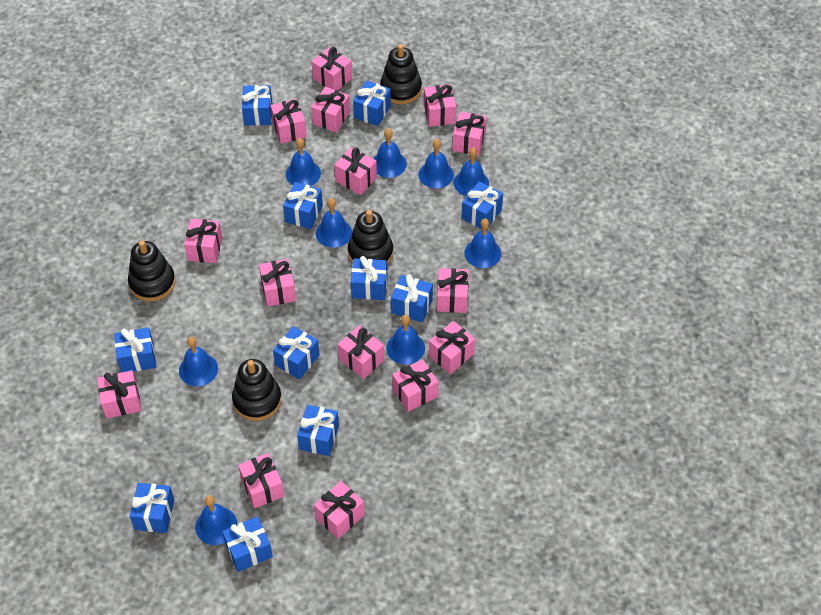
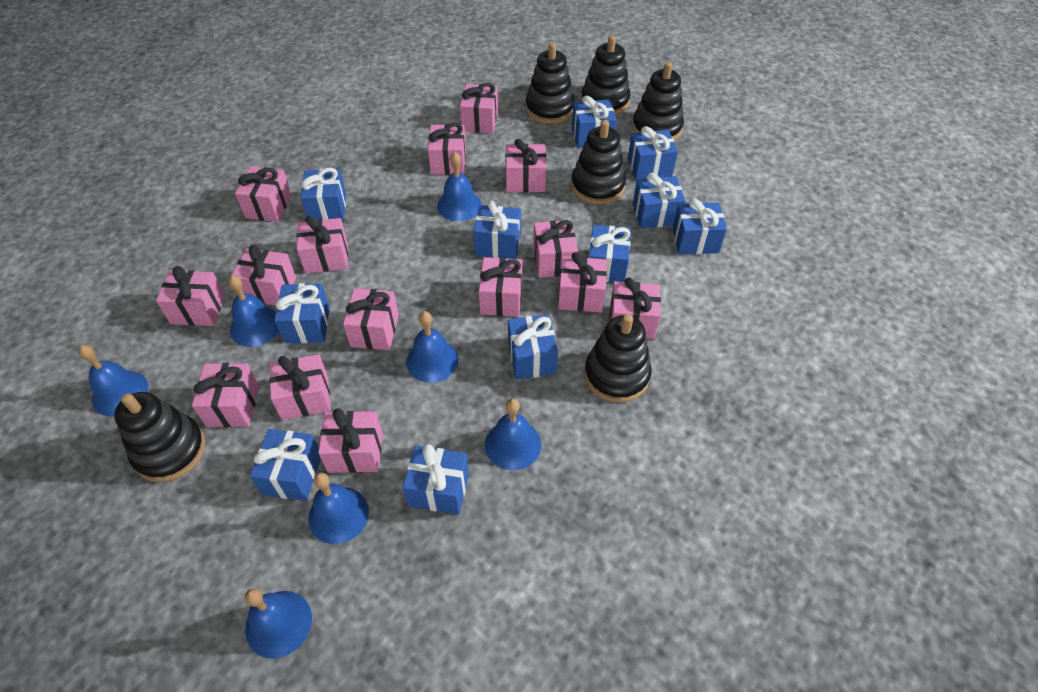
black stacking toy: 4 -> 6
blue bell: 9 -> 7

